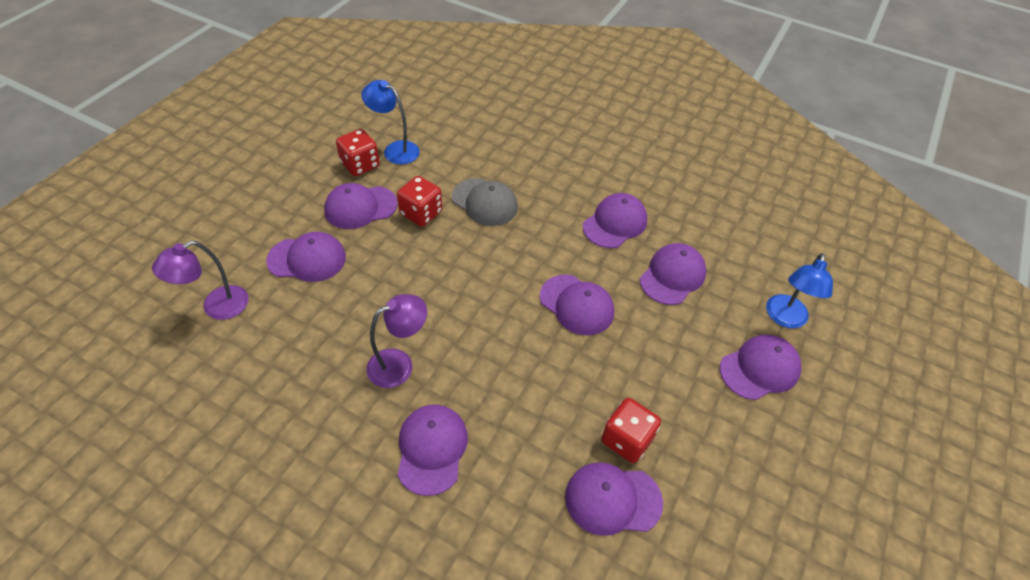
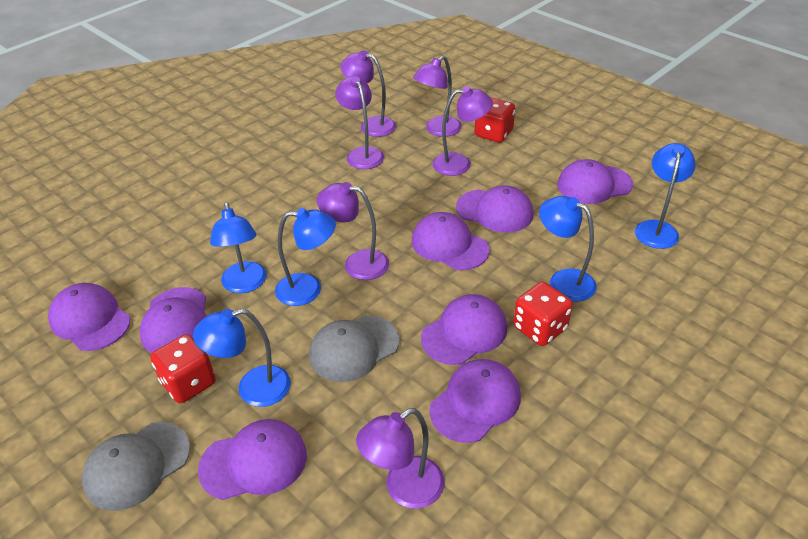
blue lamp: 2 -> 5
grey cap: 1 -> 2
purple lamp: 2 -> 6

